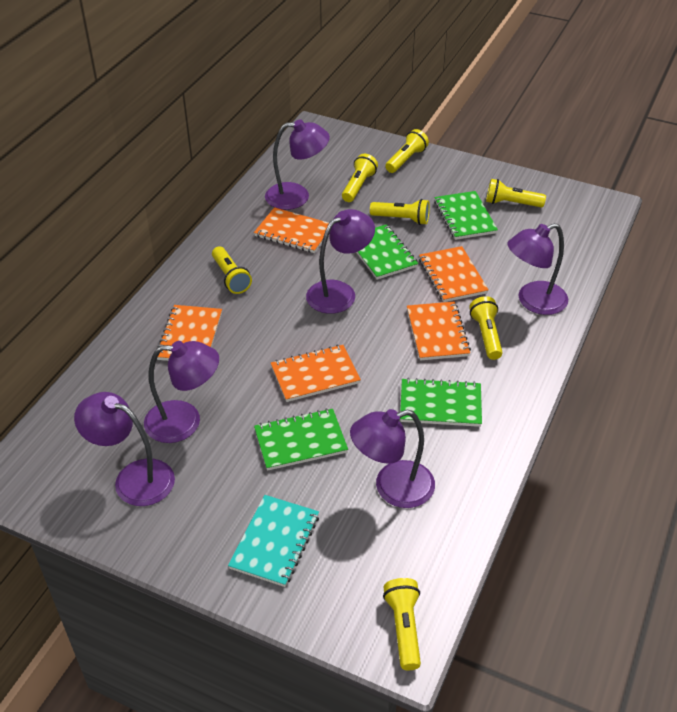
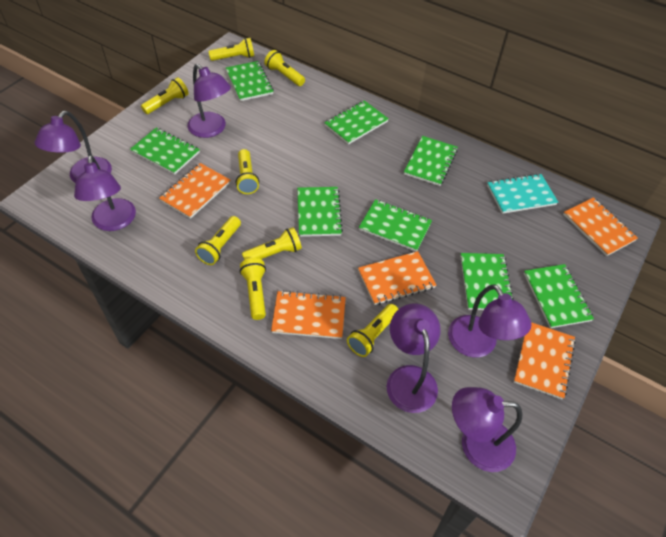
green notebook: 4 -> 8
yellow flashlight: 7 -> 8

